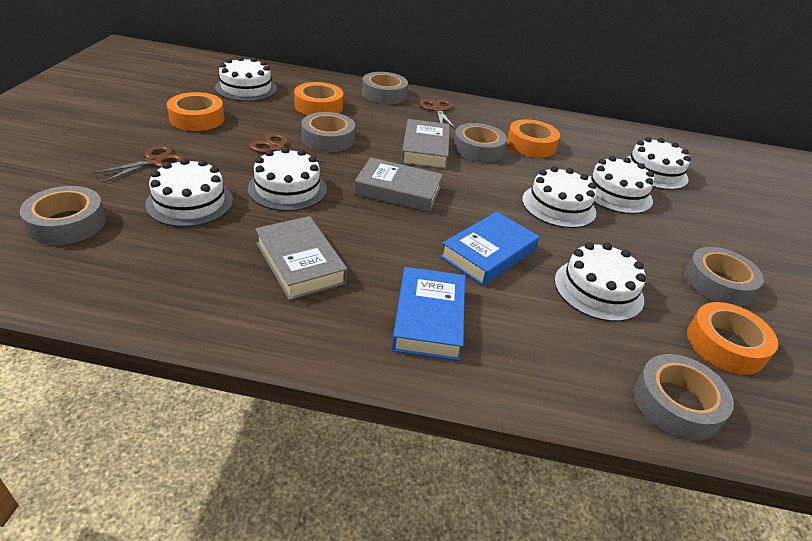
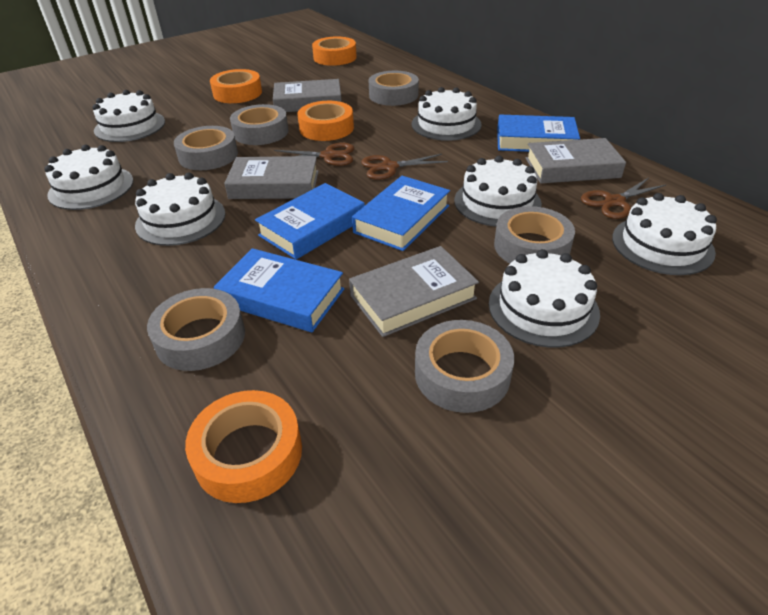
blue book: 2 -> 4
grey book: 3 -> 4

